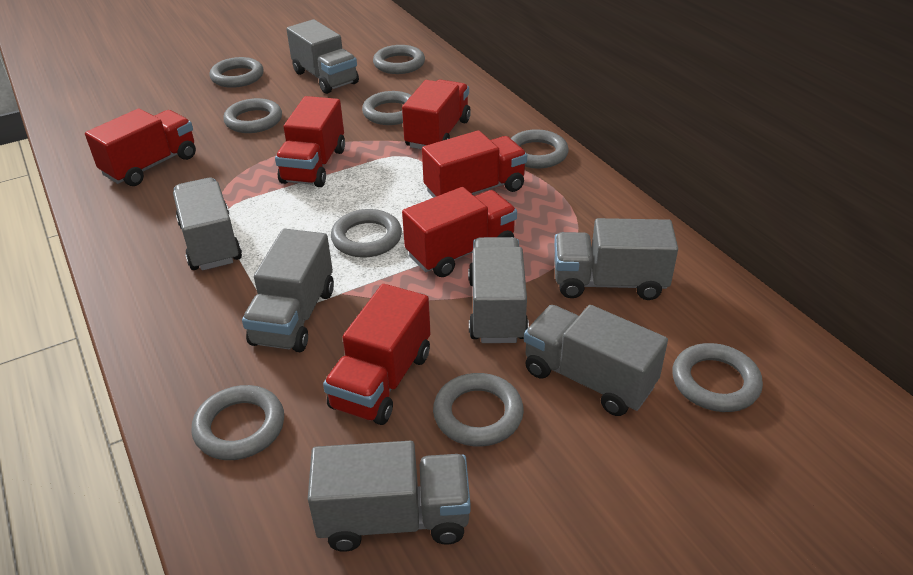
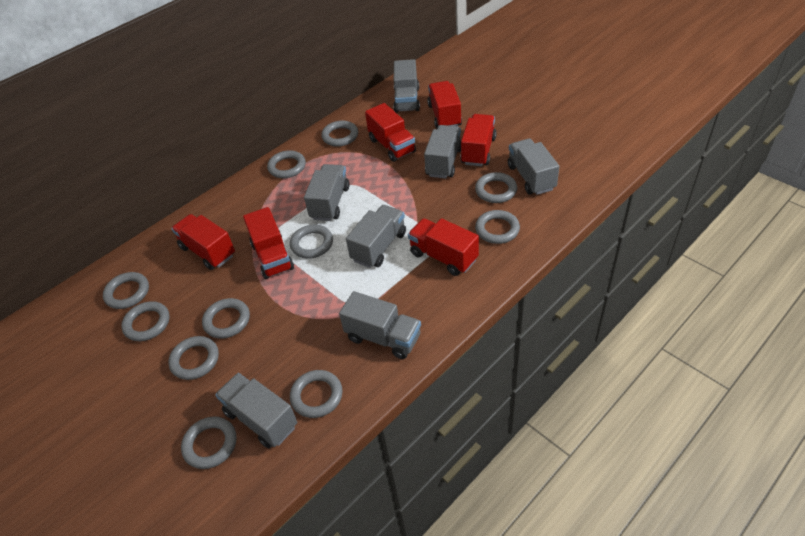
grey ring: 9 -> 11

